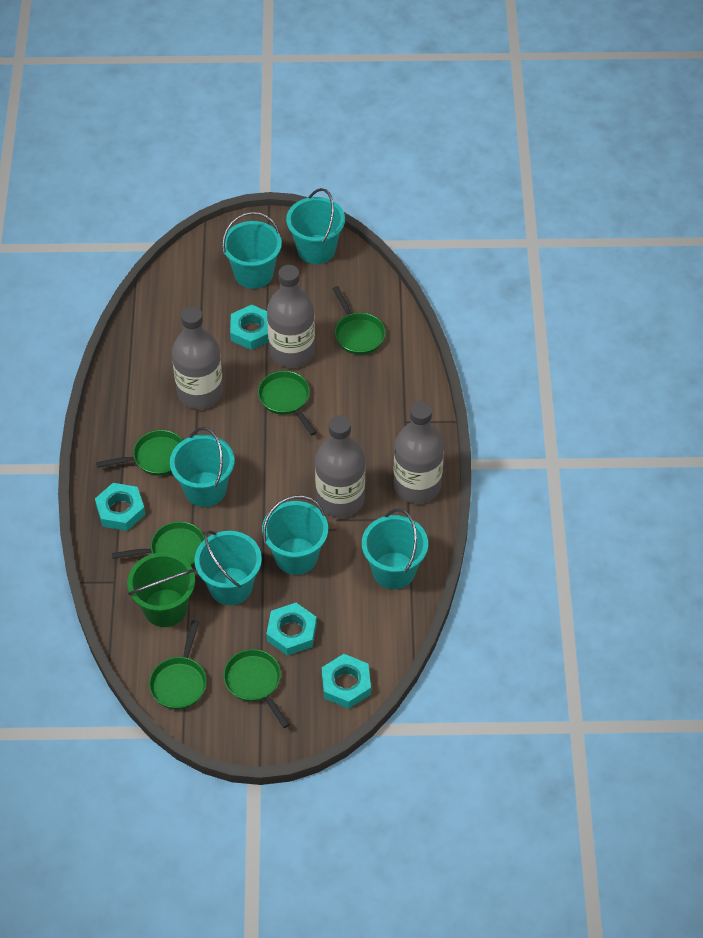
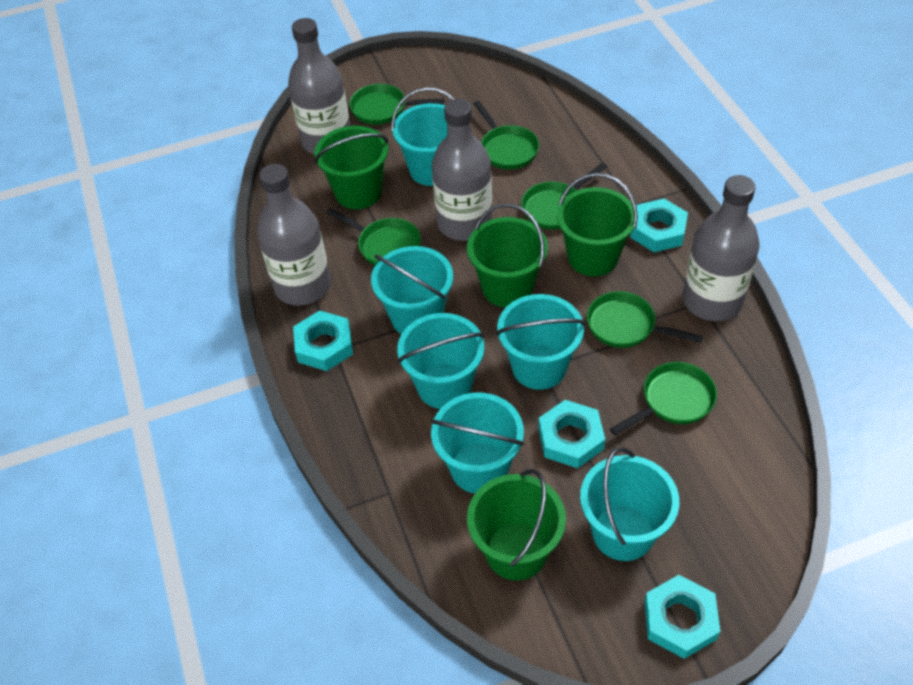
green bucket: 1 -> 4

